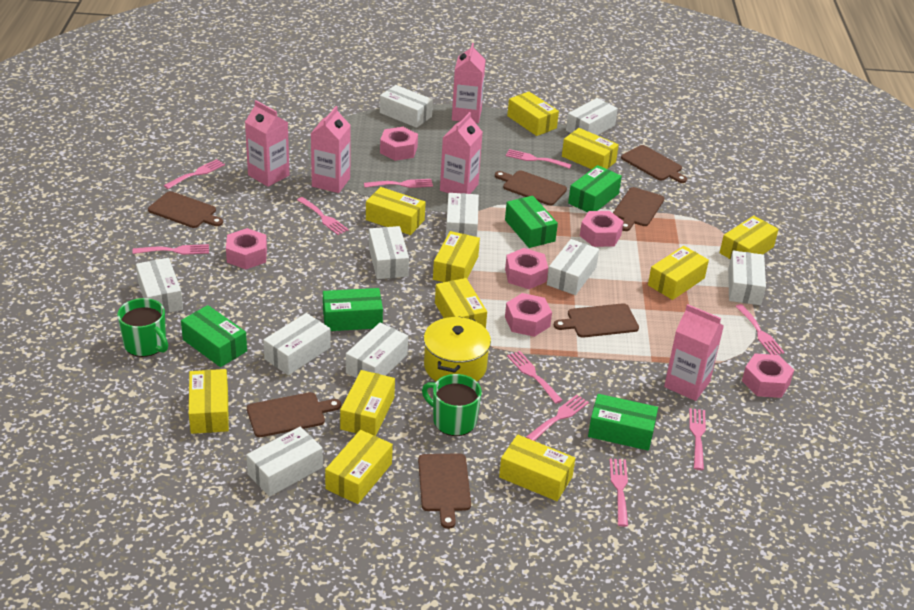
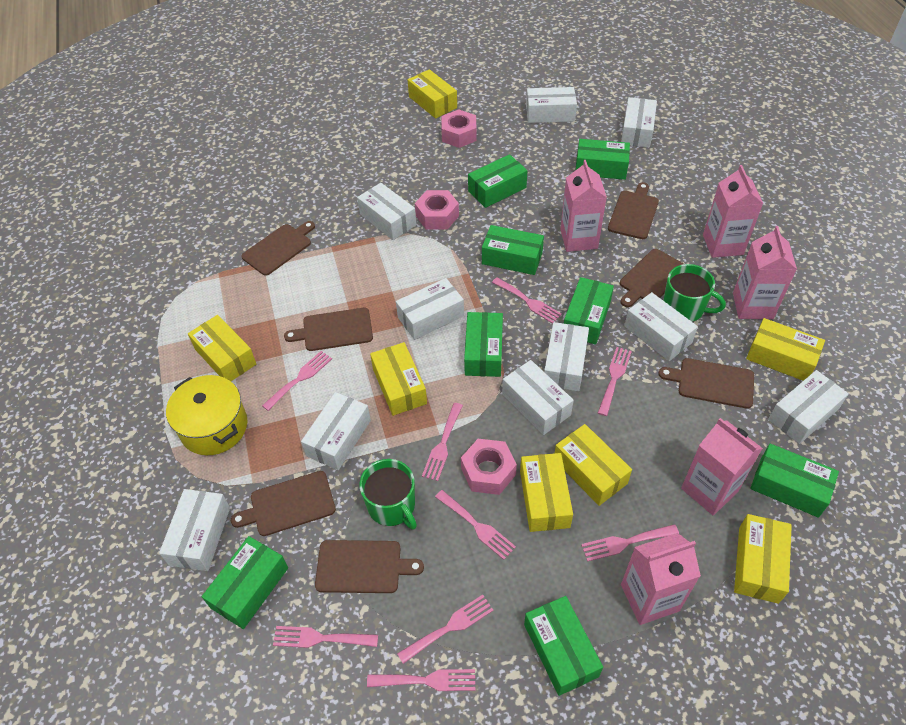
green box: 5 -> 8
pink fork: 10 -> 9
pink nut: 6 -> 3
yellow box: 11 -> 7

